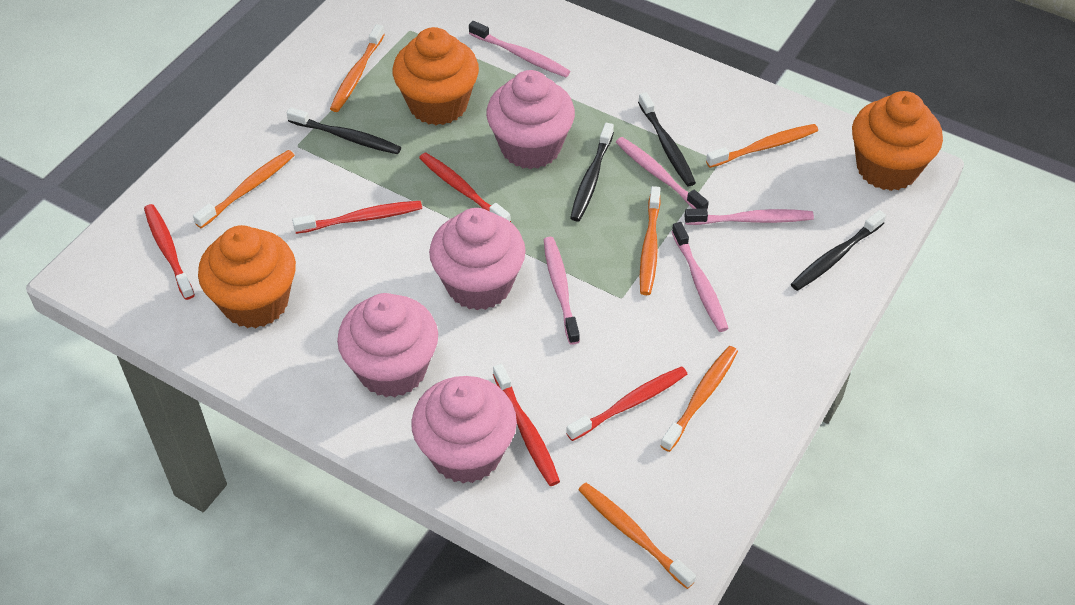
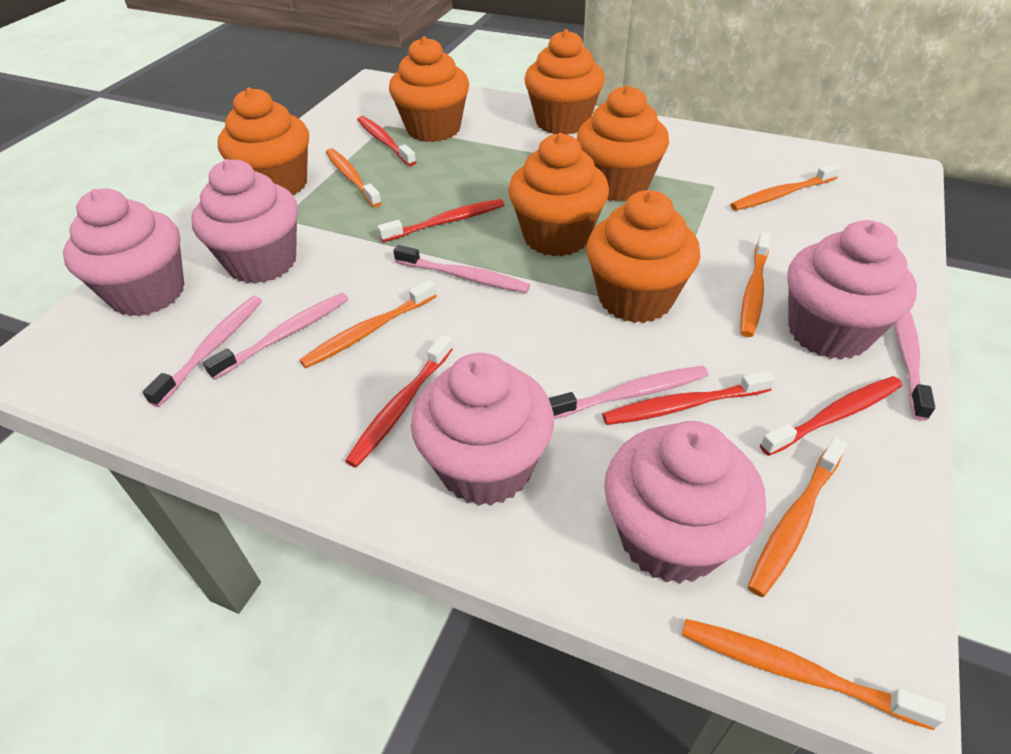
black toothbrush: 4 -> 0
orange cupcake: 3 -> 6
pink cupcake: 4 -> 5

